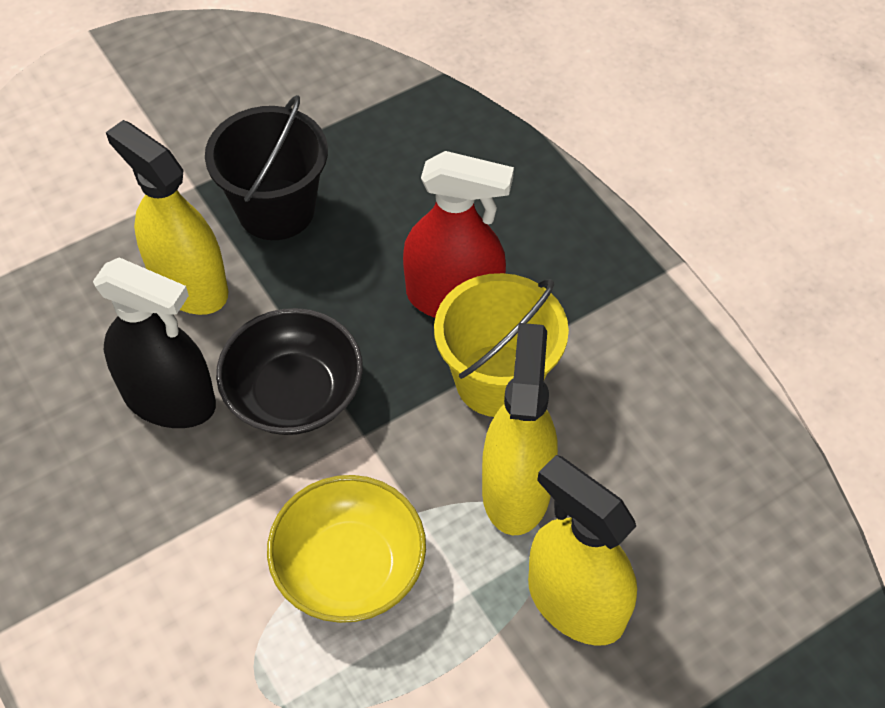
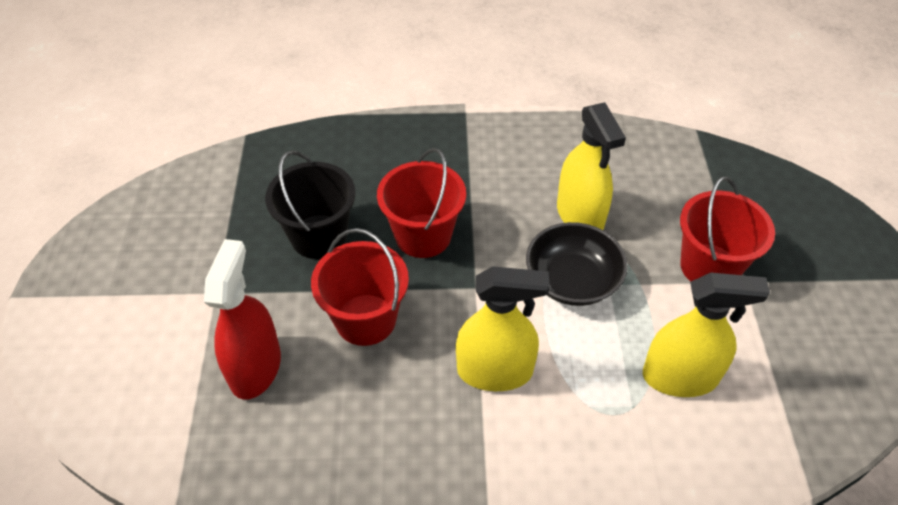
black spray bottle: 1 -> 0
red bucket: 0 -> 3
yellow bowl: 1 -> 0
yellow bucket: 1 -> 0

